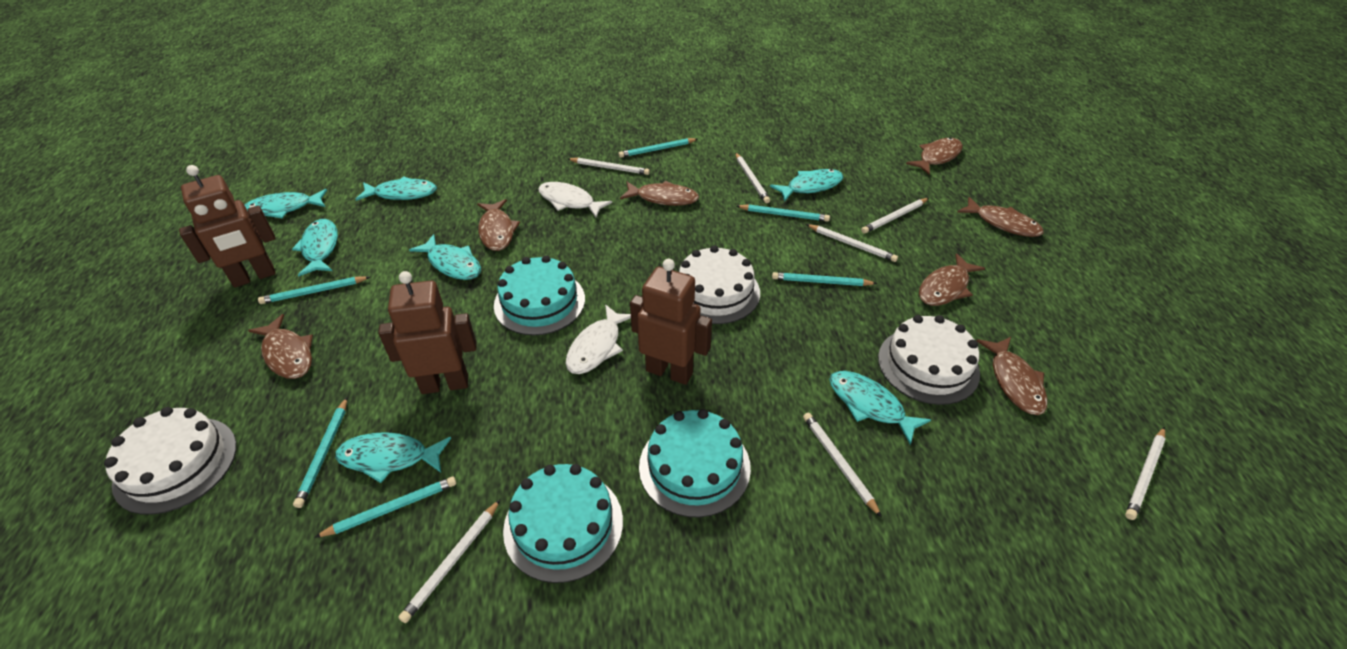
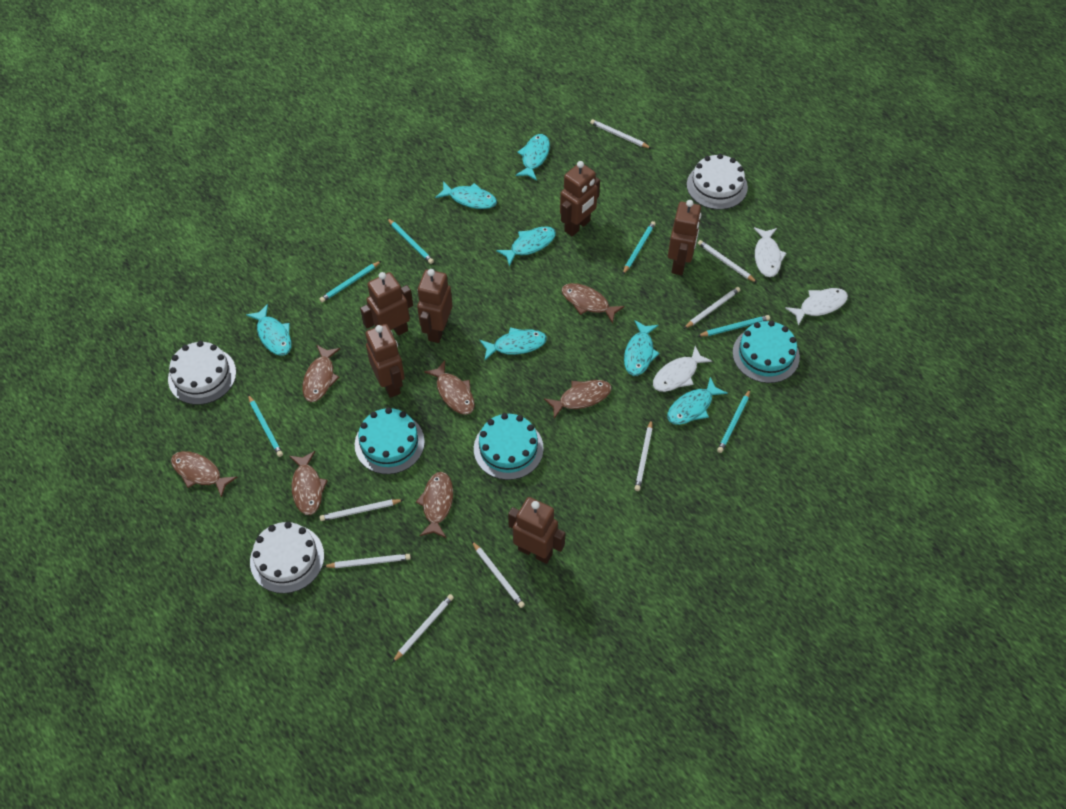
brown robot: 3 -> 6
white fish: 2 -> 3
white pencil: 7 -> 8

